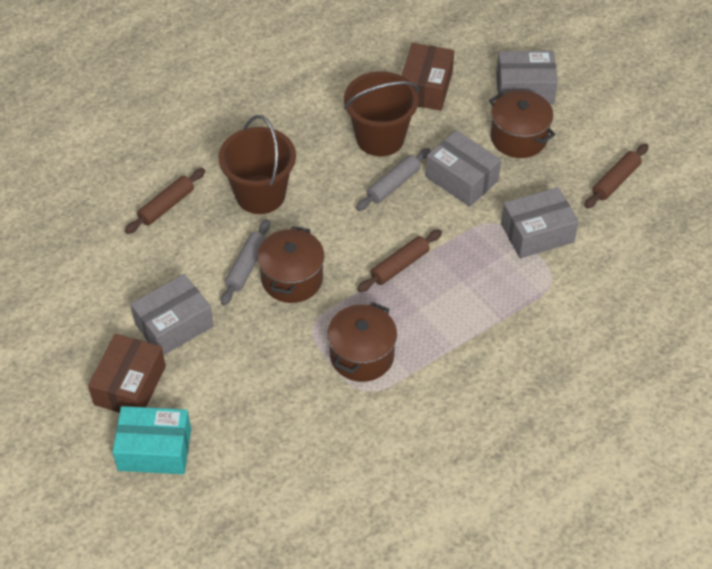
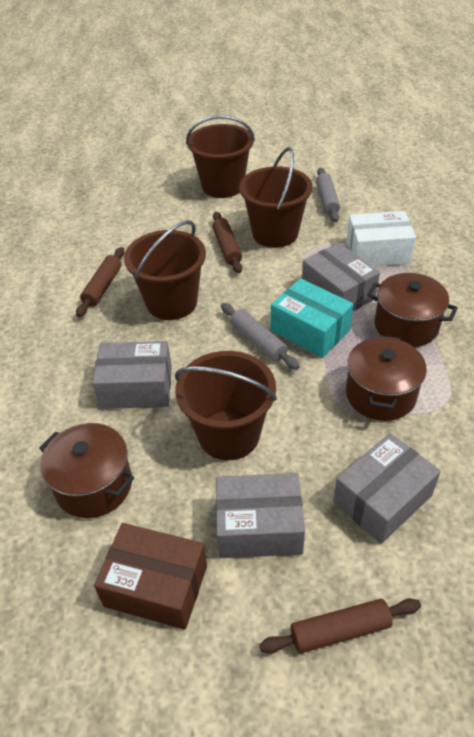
brown box: 2 -> 1
brown bucket: 2 -> 4
white box: 0 -> 1

